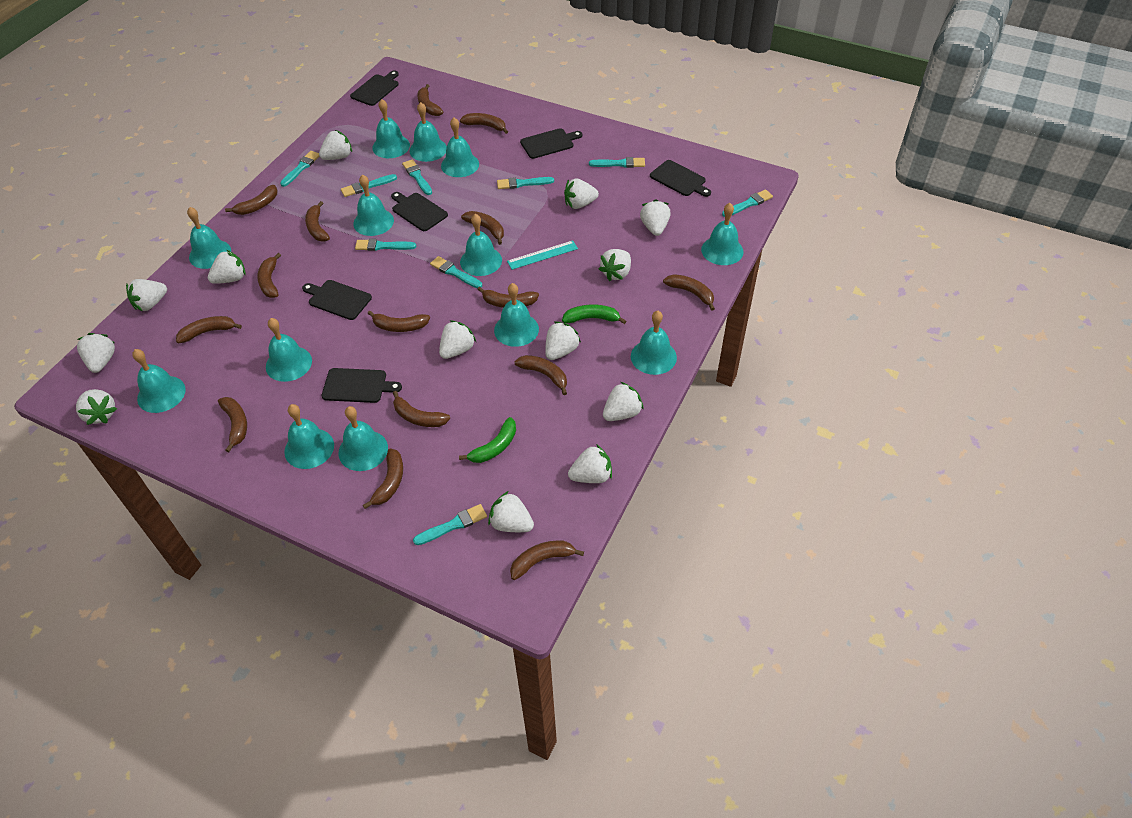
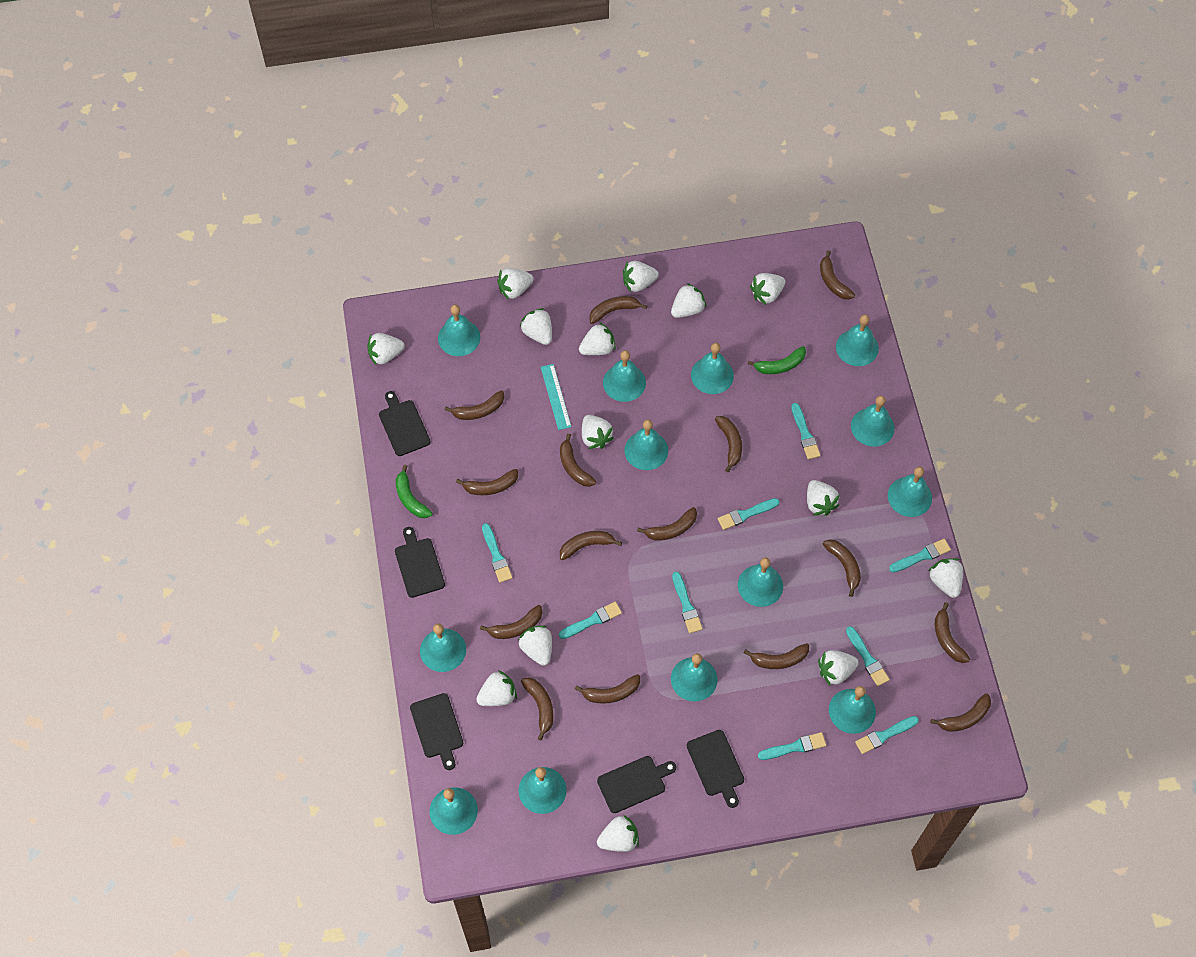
black cutting board: 6 -> 5
white strawberry: 13 -> 14

